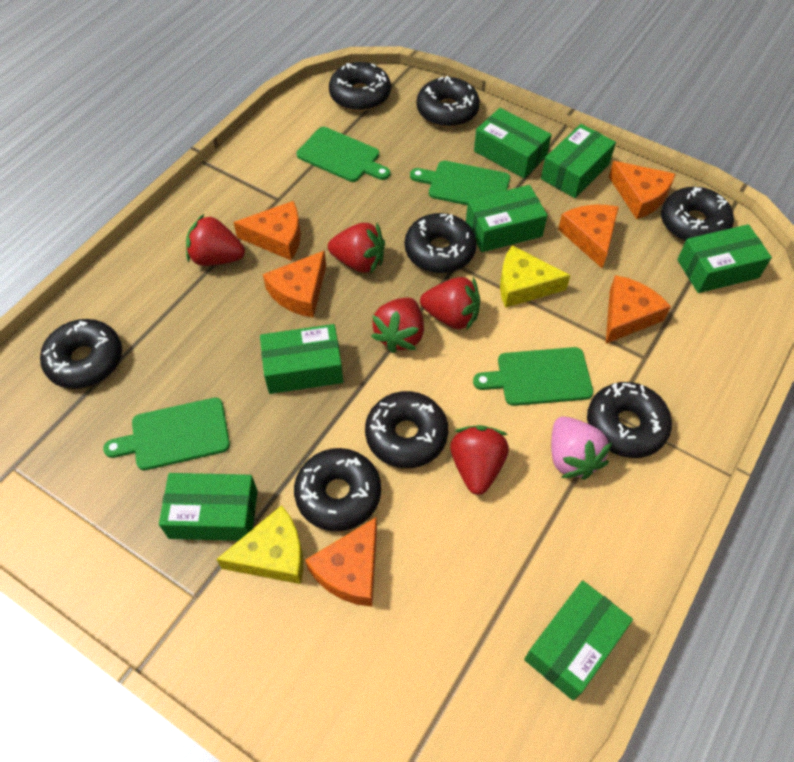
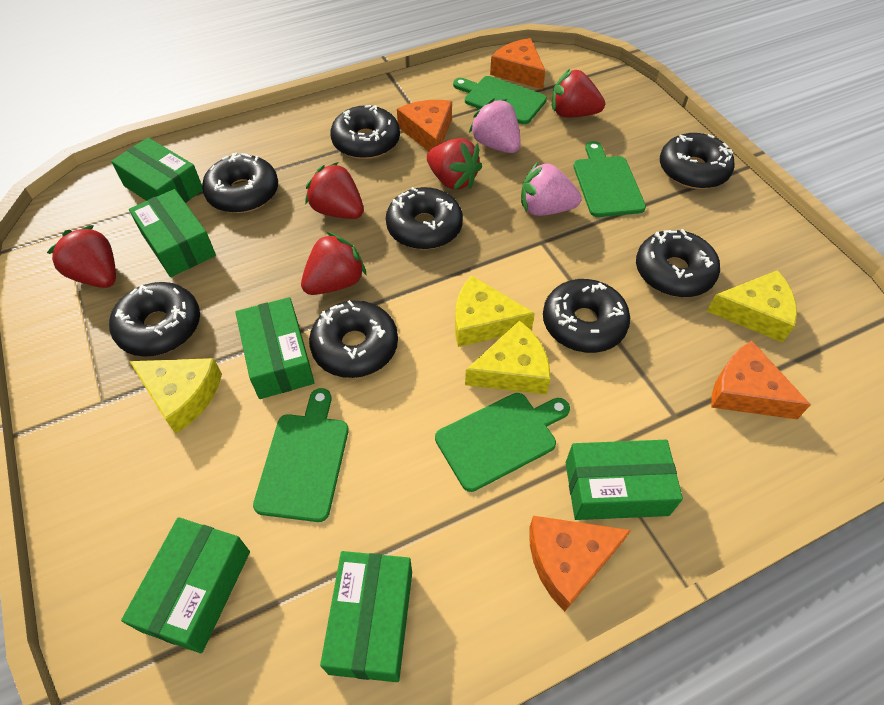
green box: 7 -> 6
orange cheese: 6 -> 4
pink strawberry: 1 -> 2
yellow cheese: 2 -> 4

